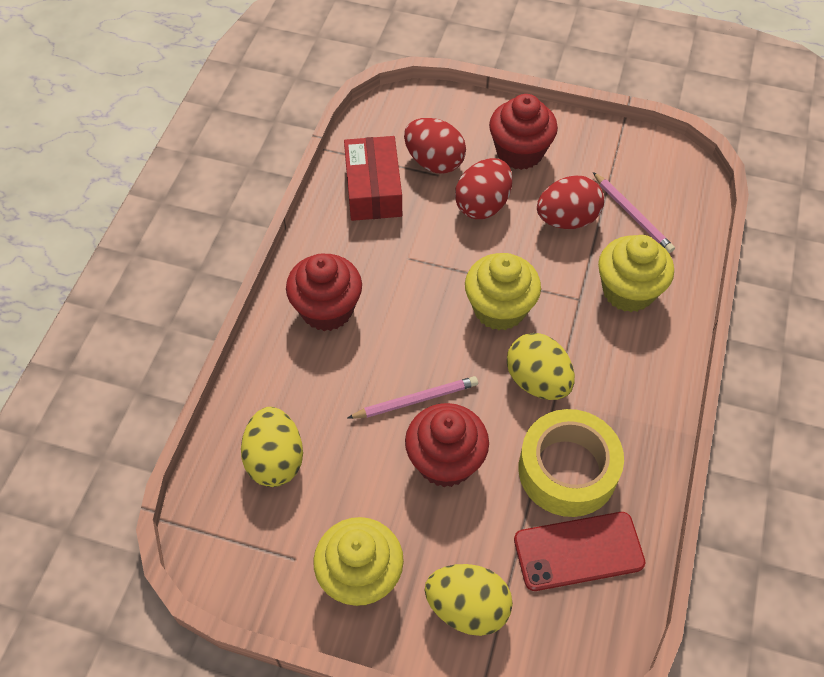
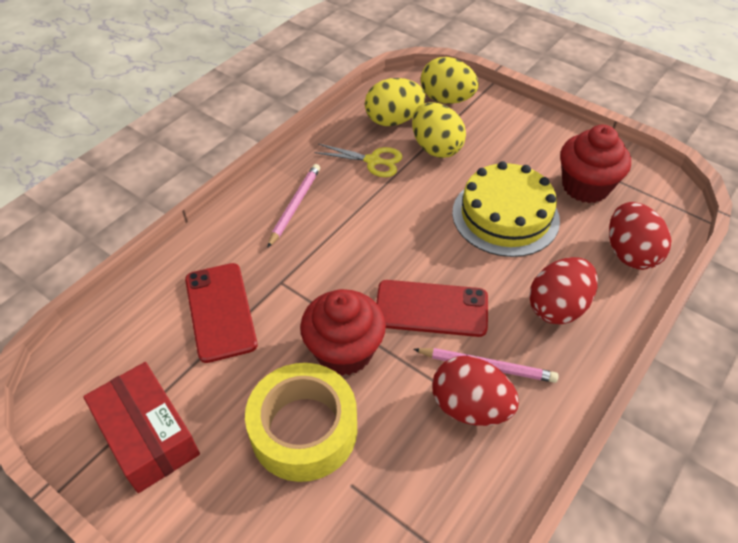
red cupcake: 3 -> 2
red phone: 1 -> 2
yellow cake: 0 -> 1
yellow cupcake: 3 -> 0
yellow scissors: 0 -> 1

